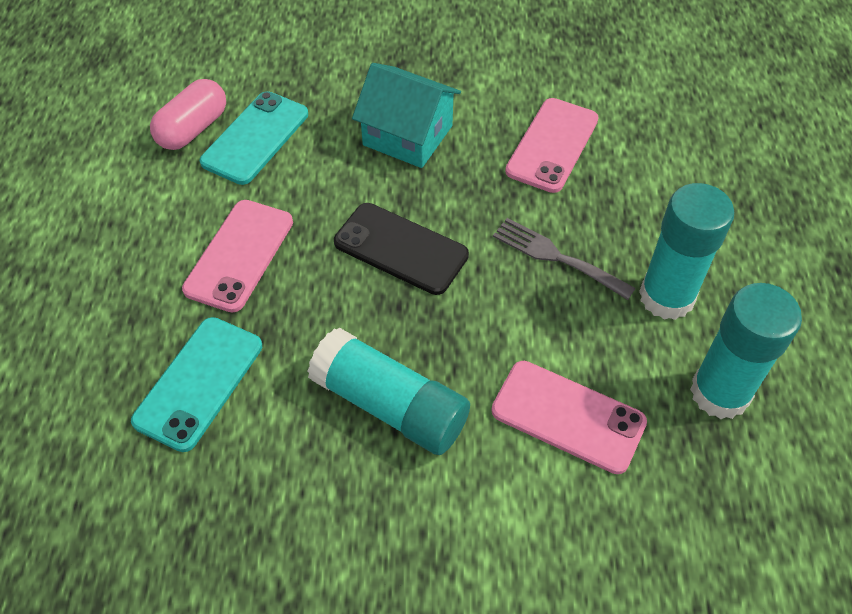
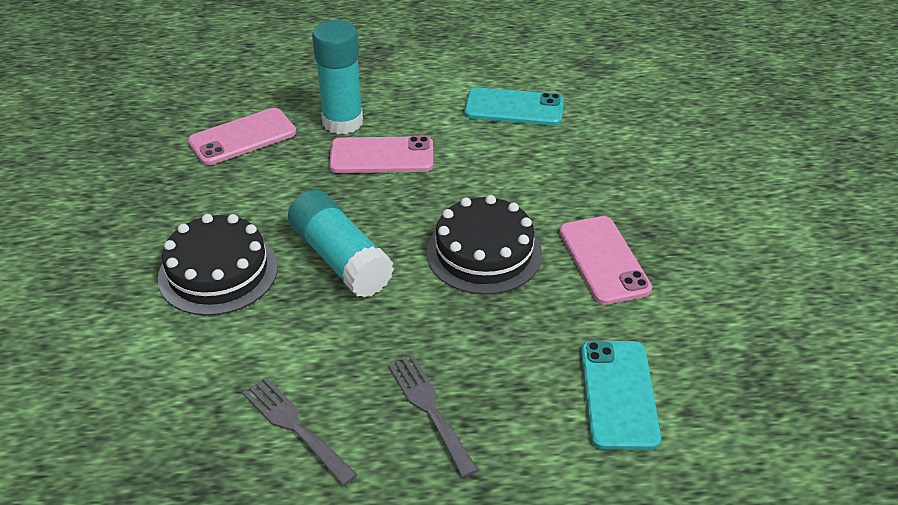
black cake: 0 -> 2
black phone: 1 -> 0
grey fork: 1 -> 2
pink capsule: 1 -> 0
turquoise glue stick: 3 -> 2
turquoise house: 1 -> 0

